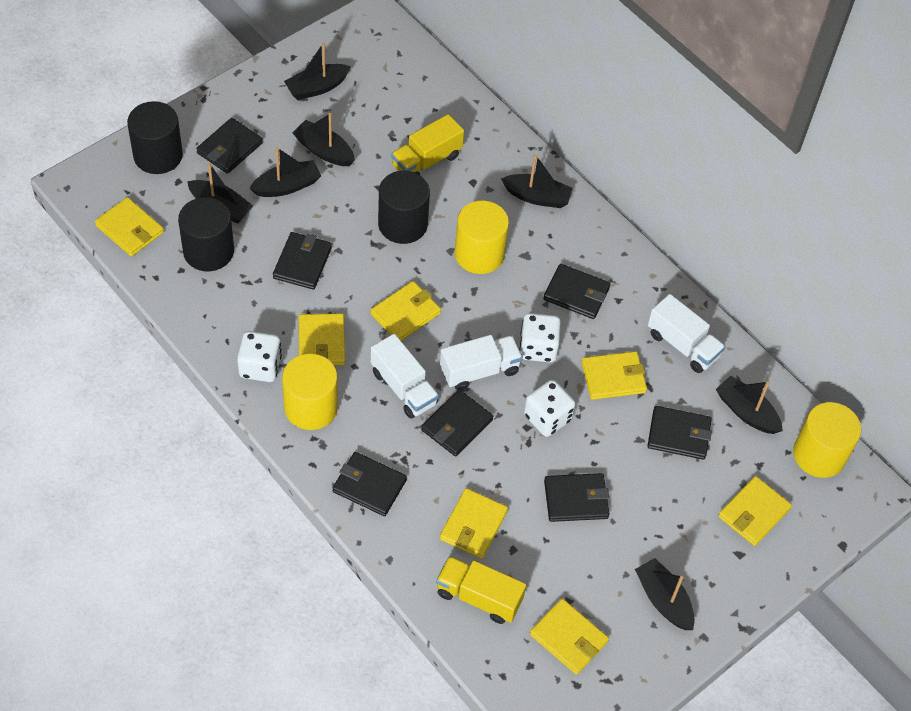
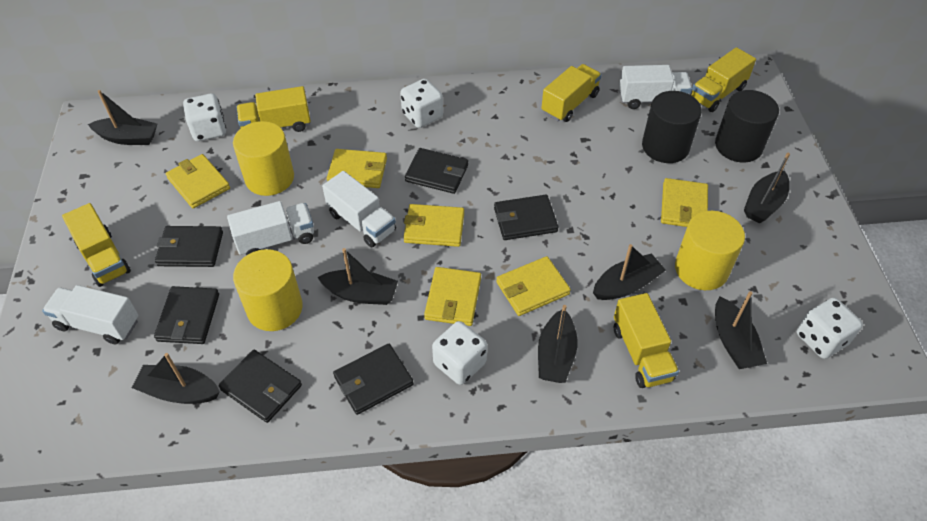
black cylinder: 3 -> 2
black wallet: 7 -> 6
white dice: 3 -> 4
white truck: 3 -> 4
yellow truck: 2 -> 5
yellow wallet: 7 -> 6

